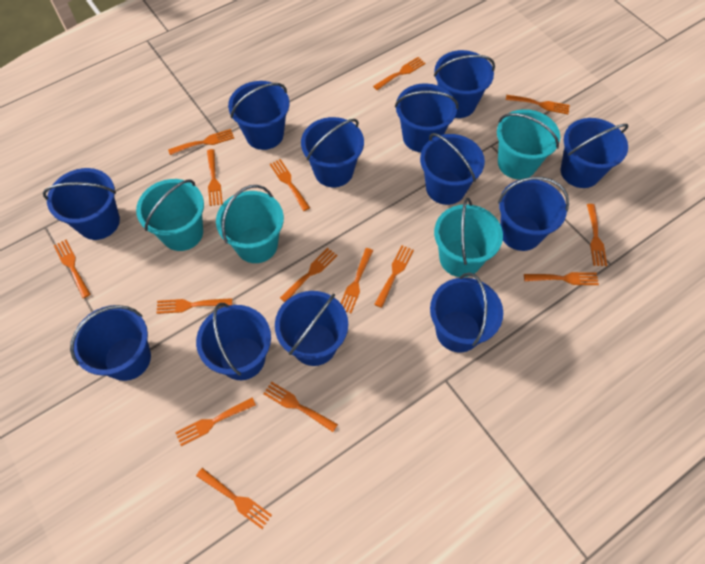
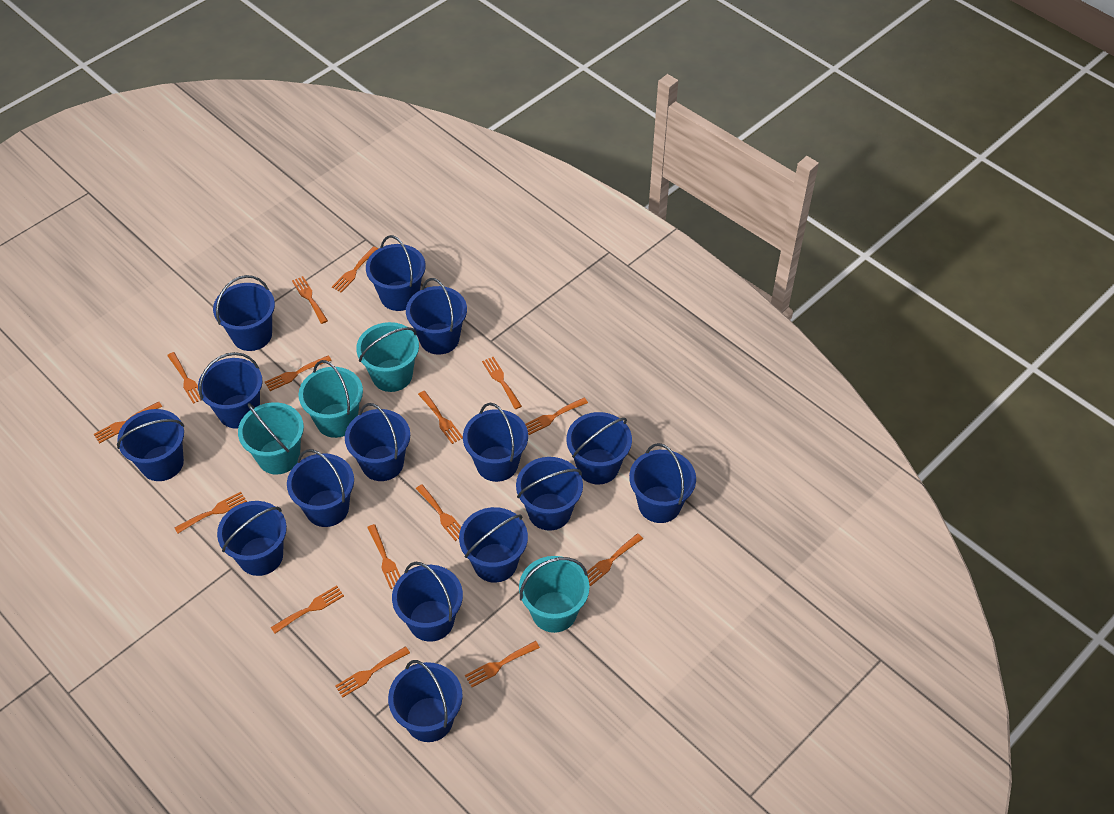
blue bucket: 12 -> 15

